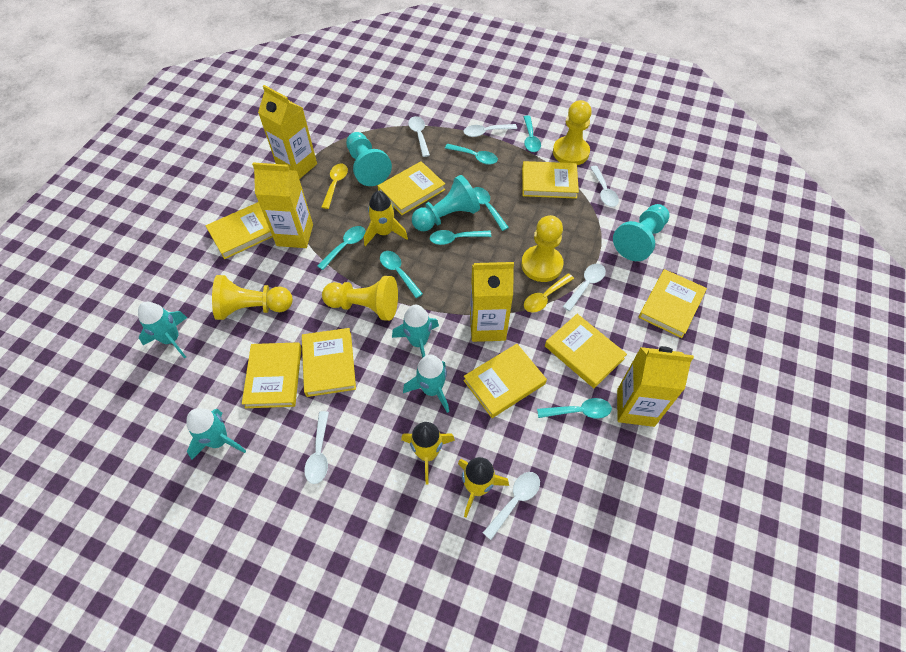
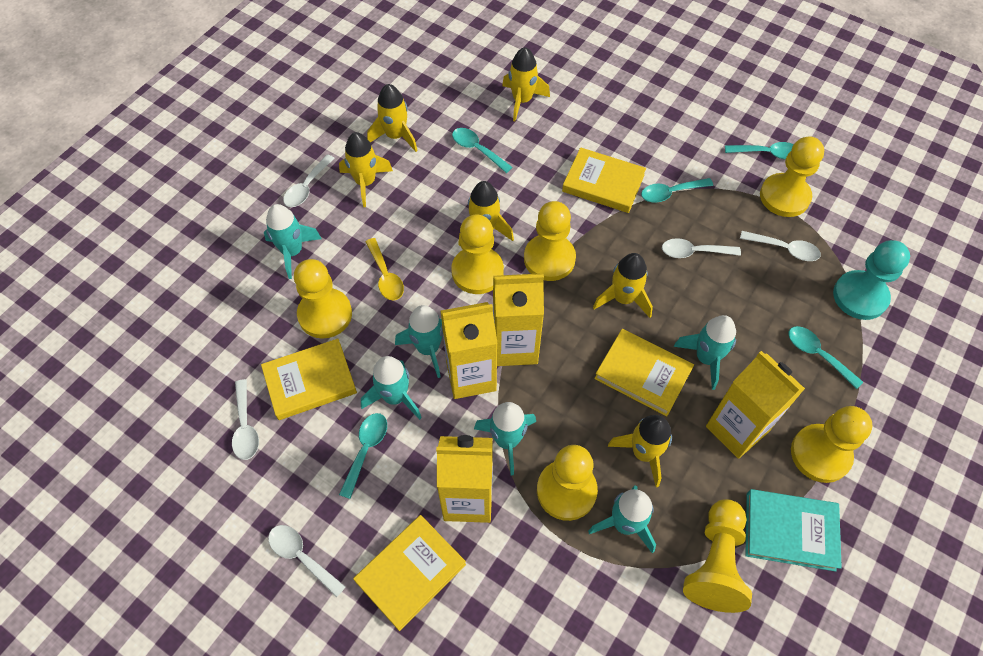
turquoise book: 0 -> 1
turquoise pawn: 3 -> 1
turquoise rocket: 4 -> 6
turquoise spoon: 7 -> 5
white spoon: 6 -> 5
yellow book: 8 -> 4
yellow pawn: 4 -> 7
yellow rocket: 3 -> 6
yellow spoon: 2 -> 1

